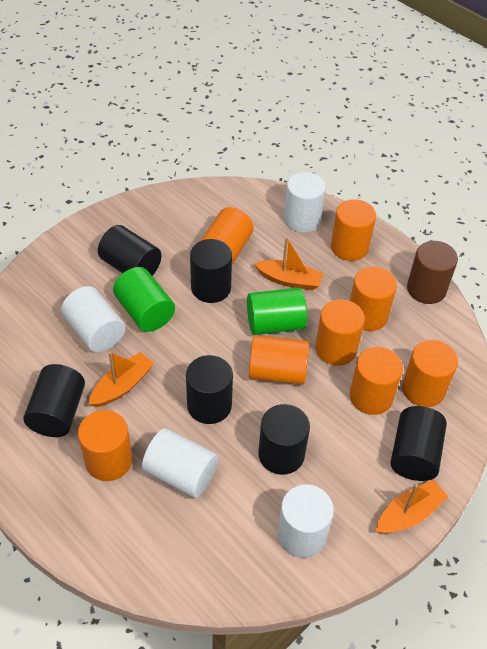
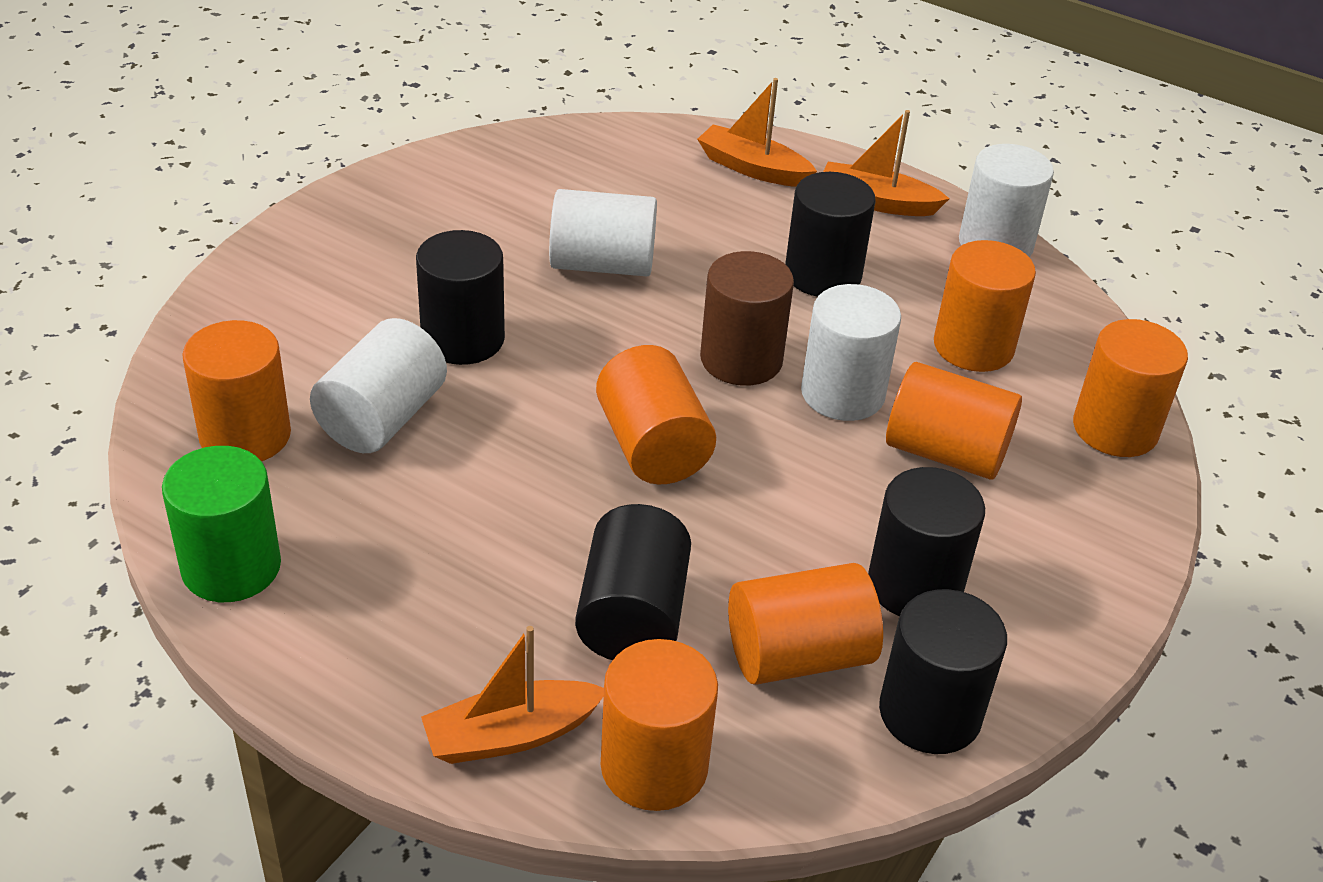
black cylinder: 6 -> 5
green cylinder: 2 -> 1
orange cylinder: 8 -> 7

